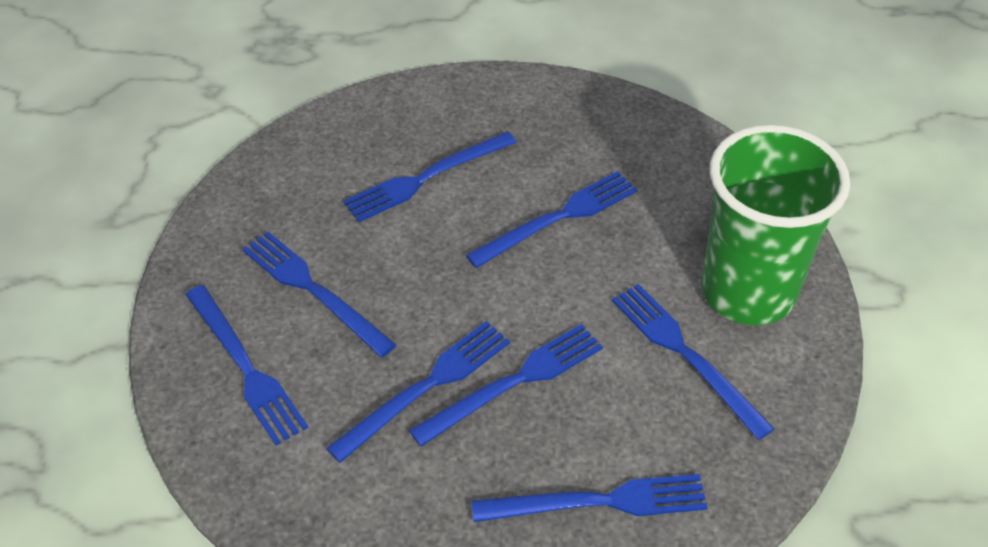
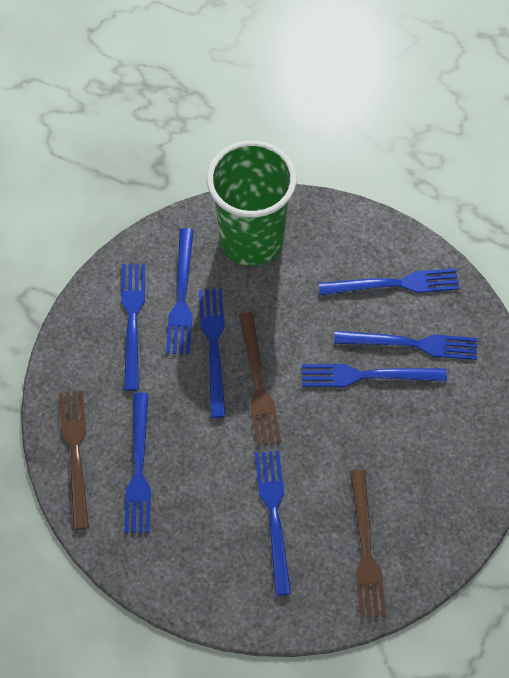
brown fork: 0 -> 3

